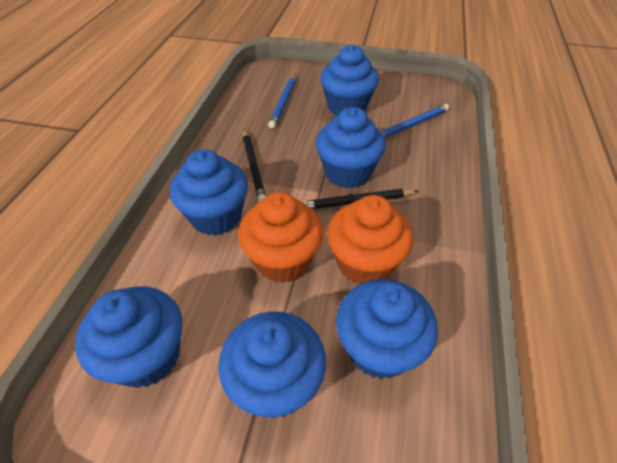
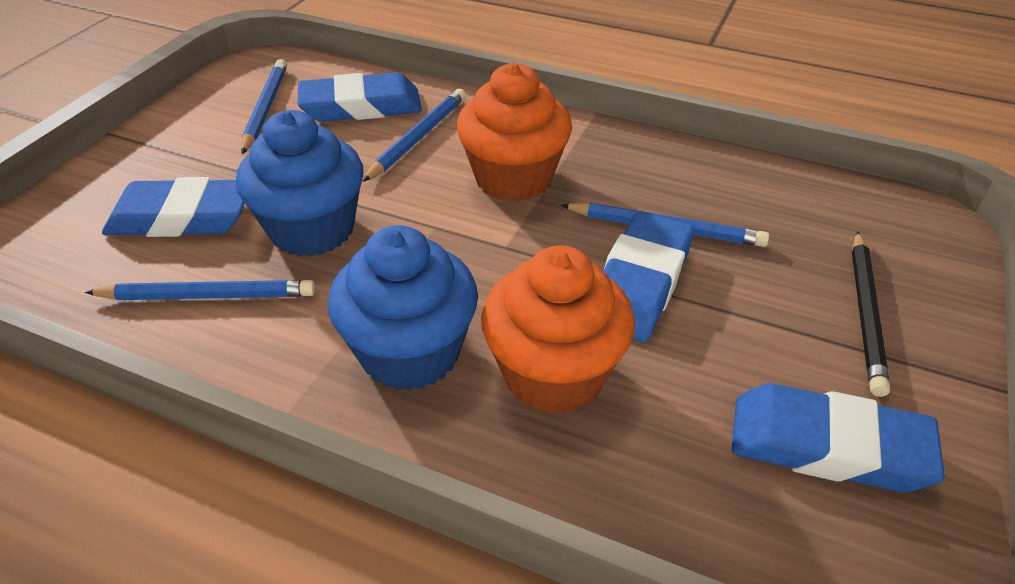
black pencil: 2 -> 1
blue cupcake: 6 -> 2
blue eraser: 0 -> 4
blue pencil: 2 -> 4

